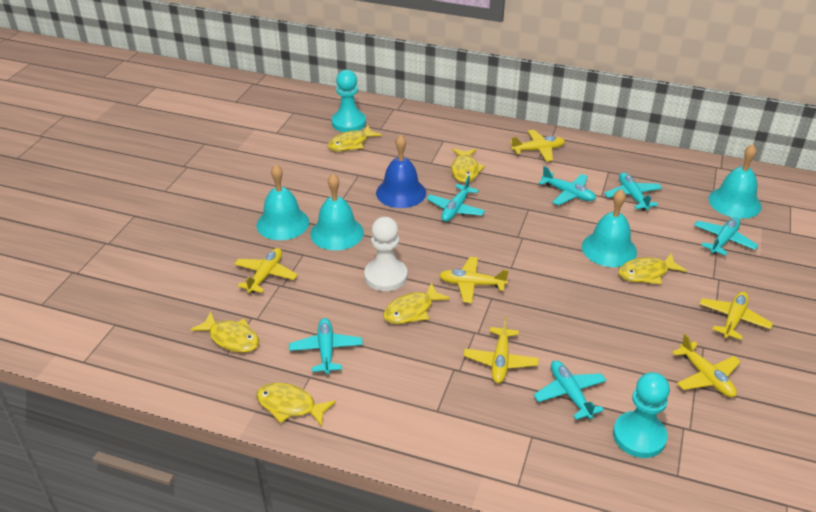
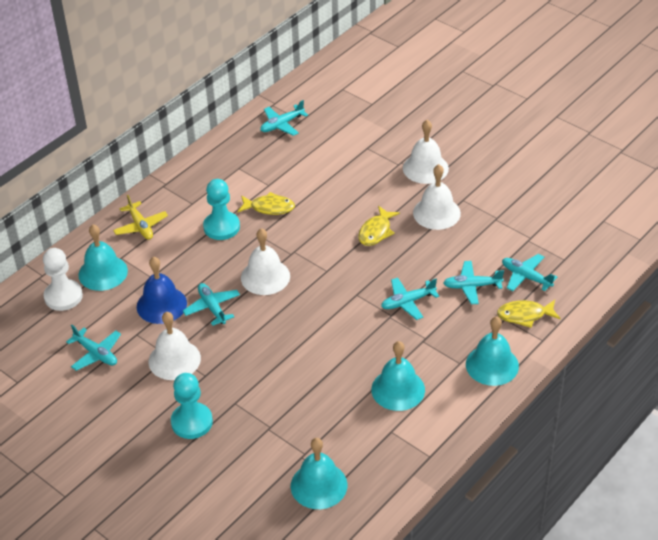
white bell: 0 -> 4
yellow fish: 6 -> 3
yellow plane: 6 -> 1

